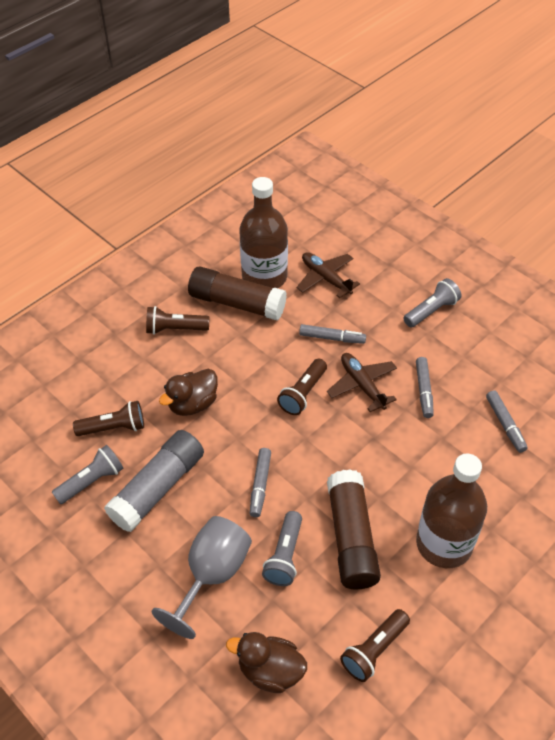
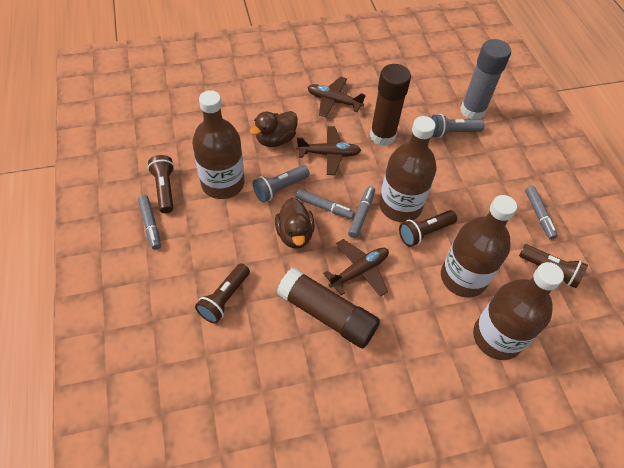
brown bottle: 2 -> 4
brown plane: 2 -> 3
grey flashlight: 3 -> 2
grey goblet: 1 -> 0

